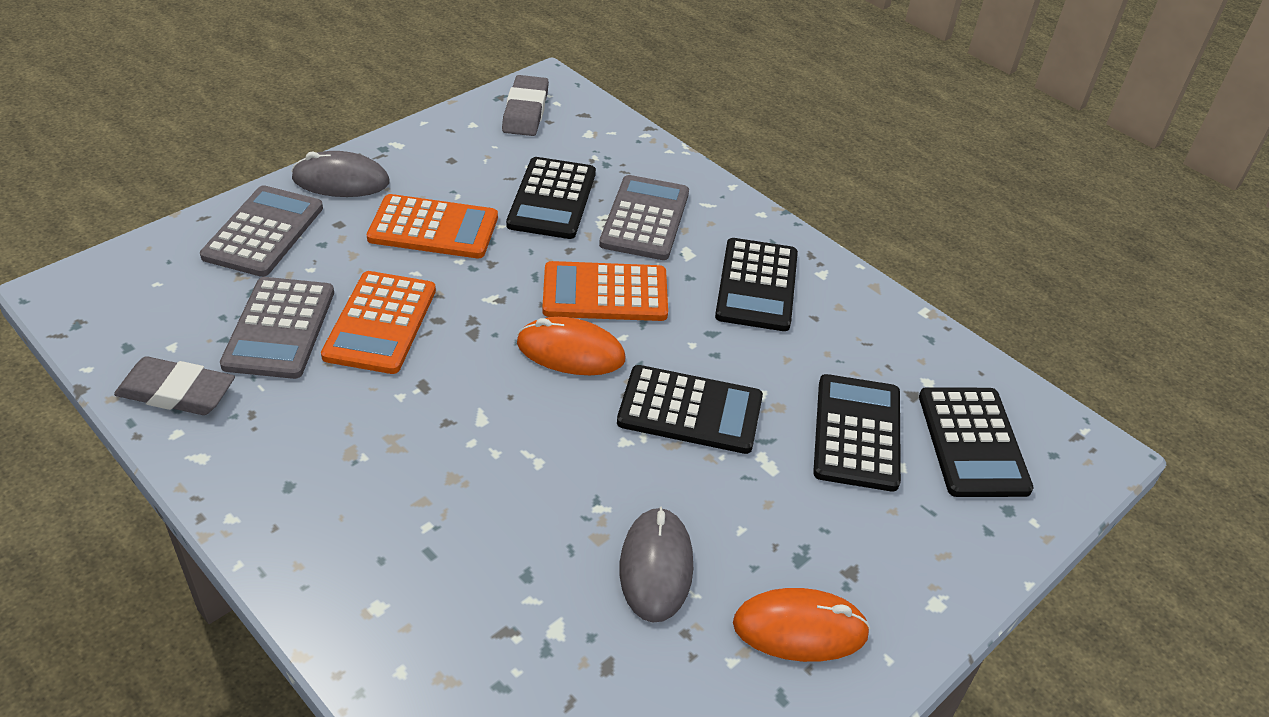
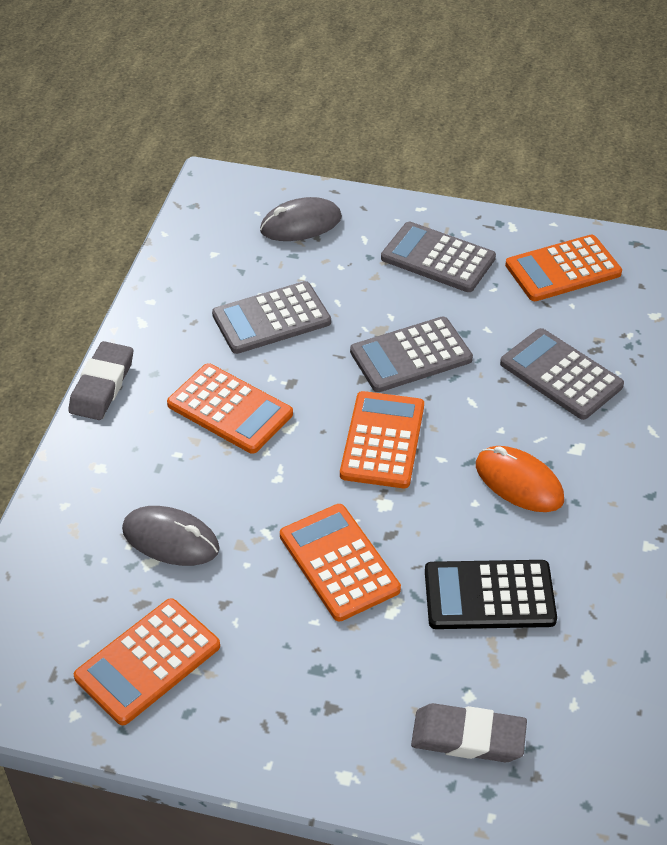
black calculator: 5 -> 1
grey calculator: 3 -> 4
orange calculator: 3 -> 5
orange mouse: 2 -> 1

